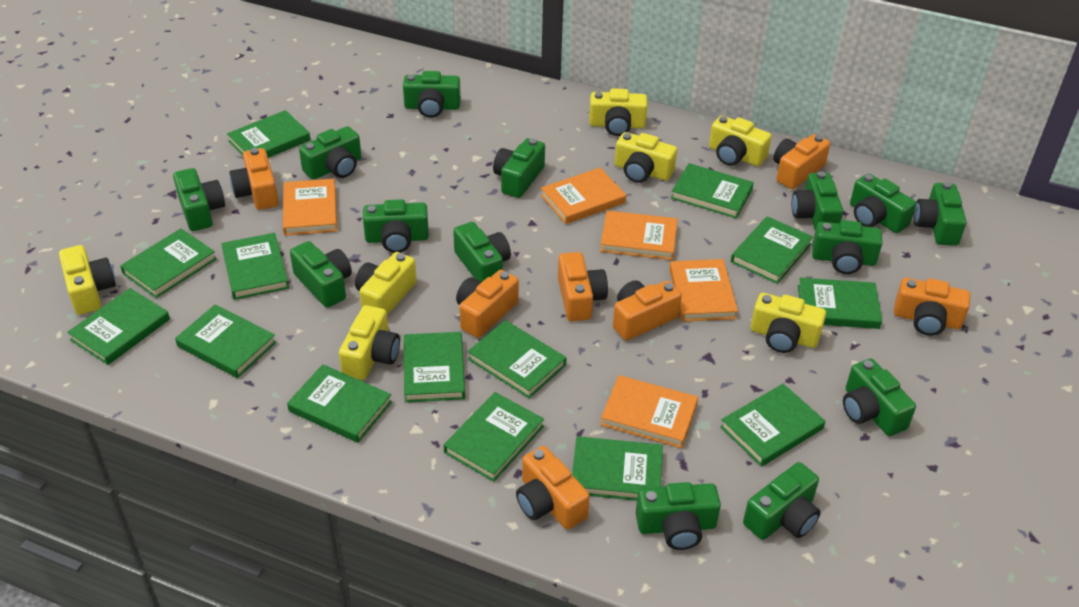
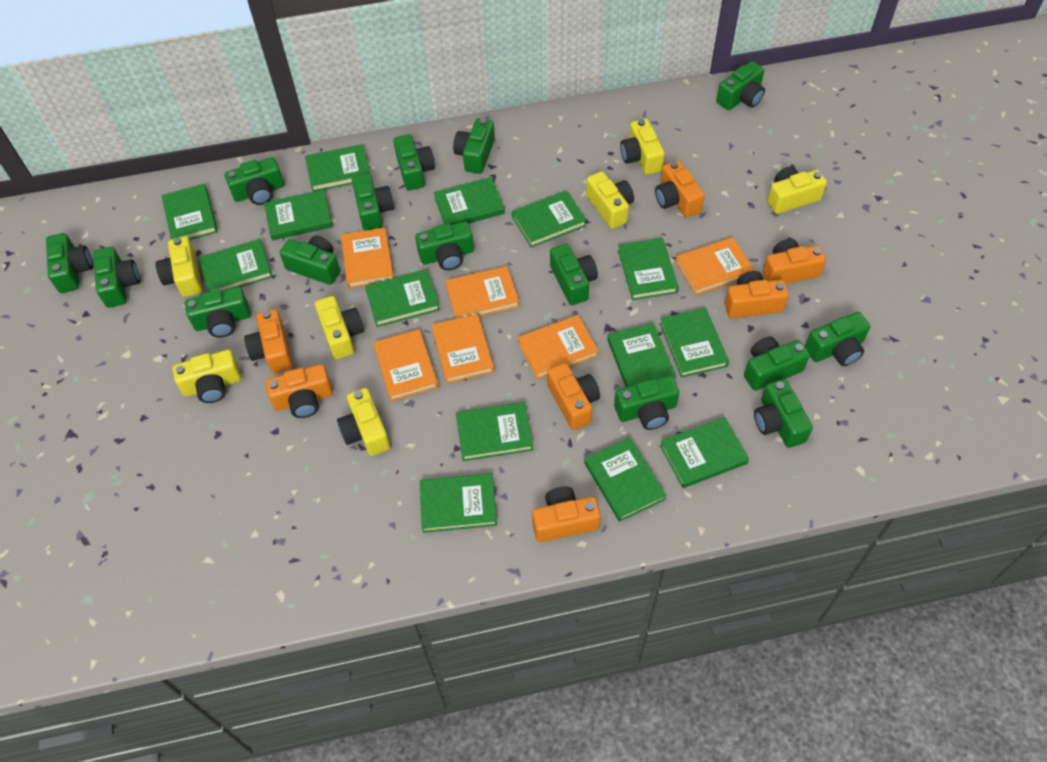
green camera: 14 -> 15
orange book: 5 -> 6

